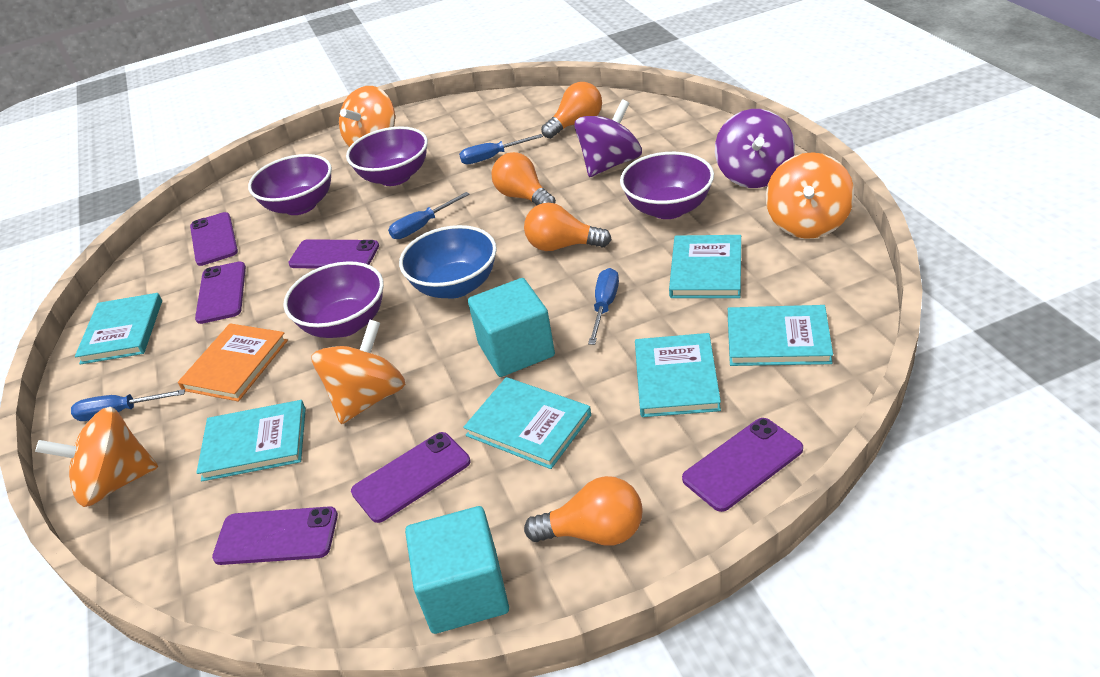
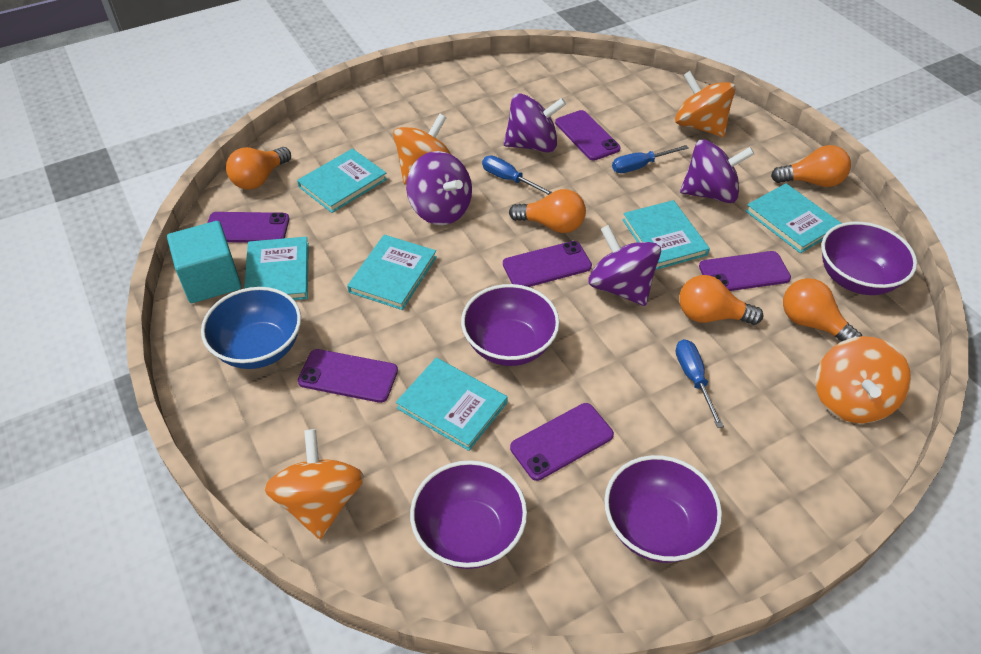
blue screwdriver: 4 -> 3
orange book: 1 -> 0
orange light bulb: 4 -> 5
purple spinning top: 2 -> 4
turquoise cube: 2 -> 1

